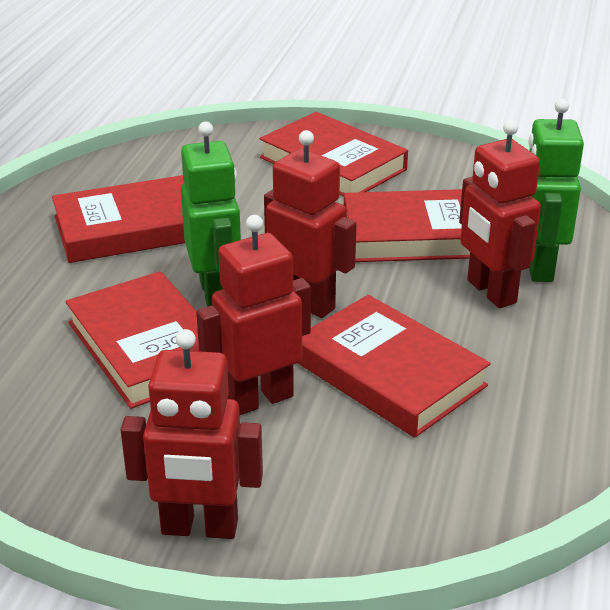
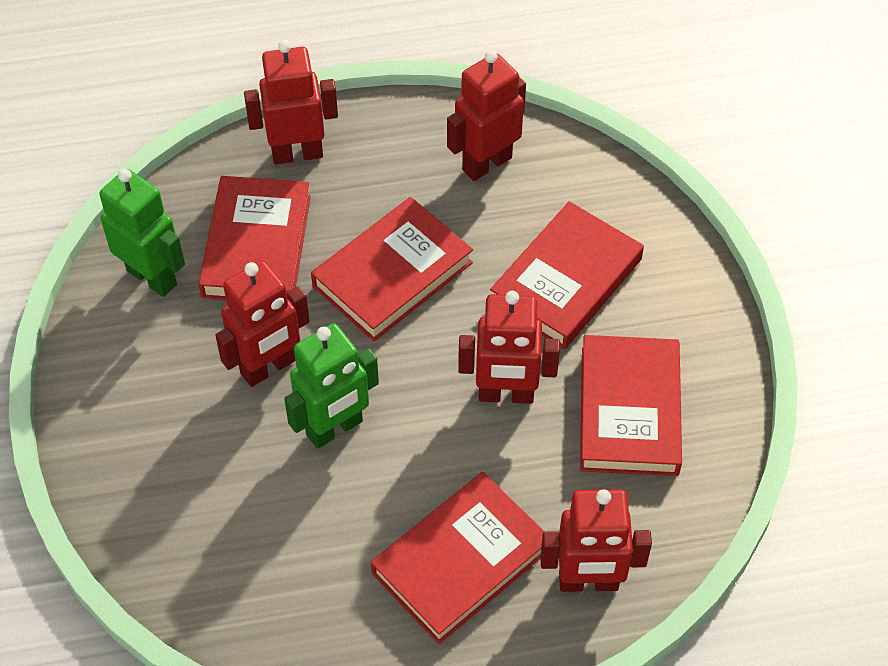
red robot: 4 -> 5

